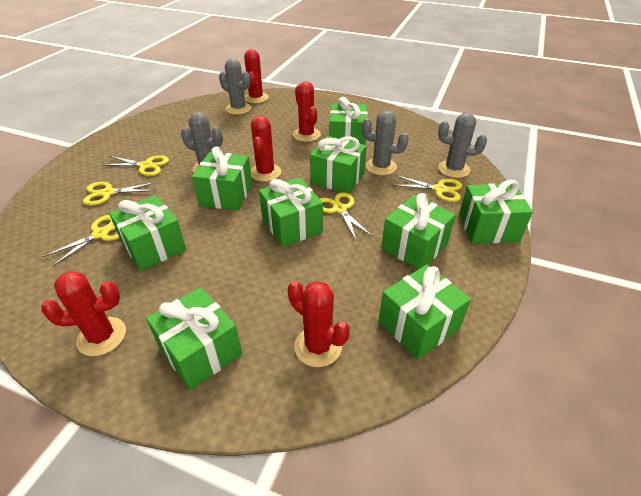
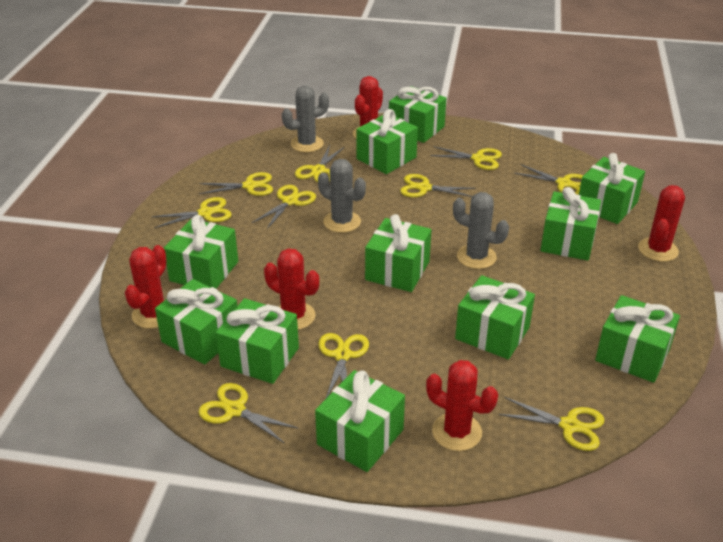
green gift: 9 -> 11
grey cactus: 4 -> 3
yellow scissors: 5 -> 10

